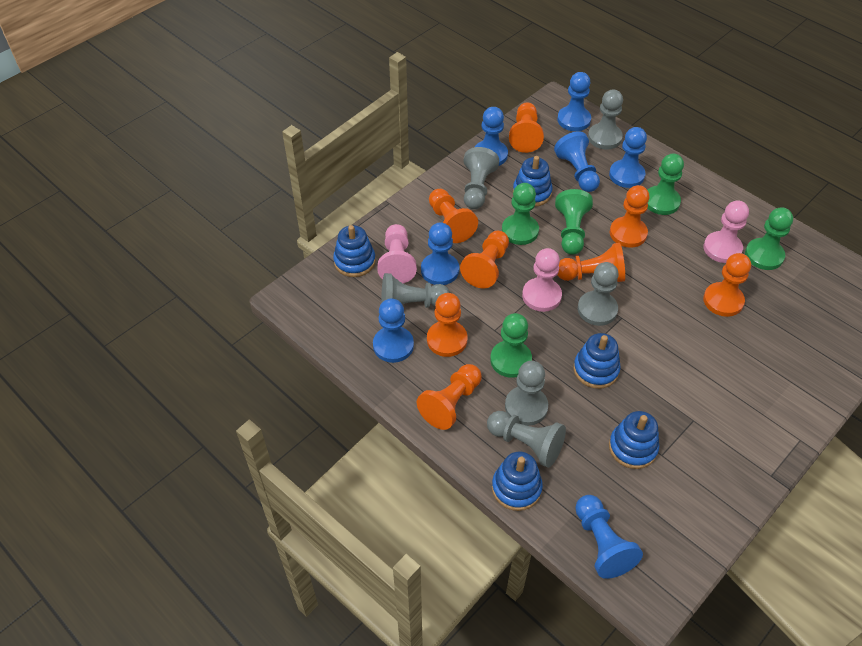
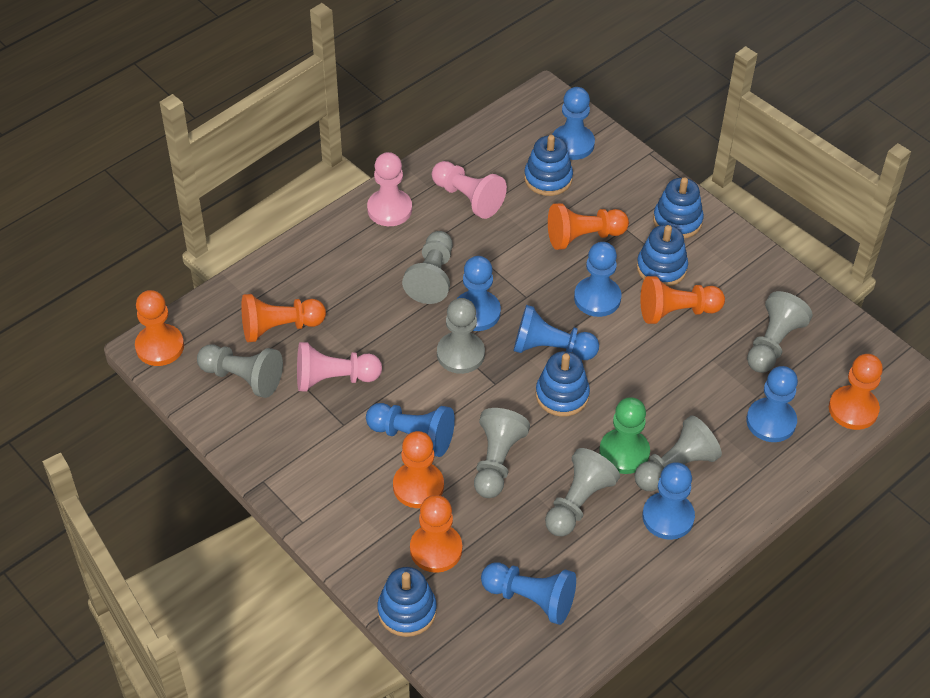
blue pawn: 7 -> 8
green pawn: 5 -> 1
grey pawn: 6 -> 7
orange pawn: 8 -> 7

